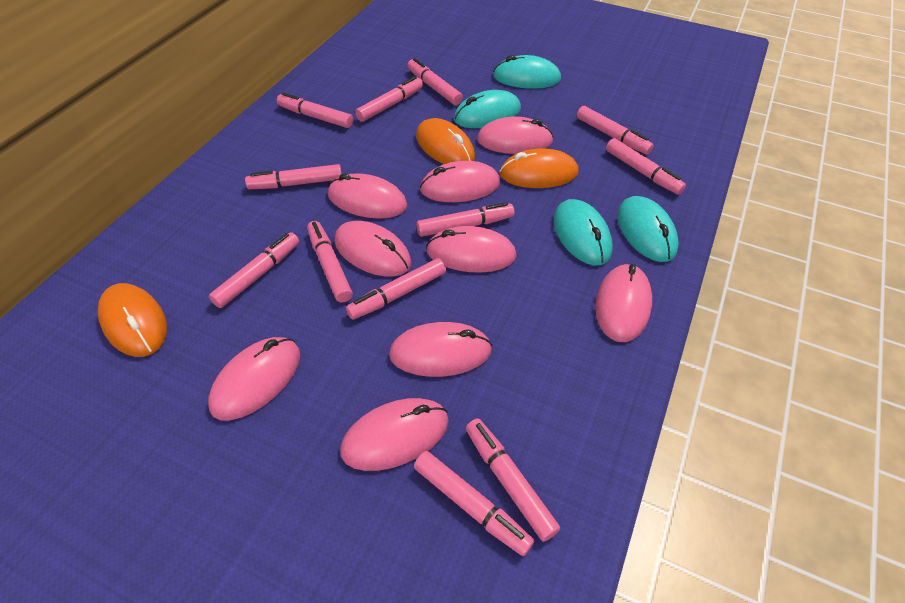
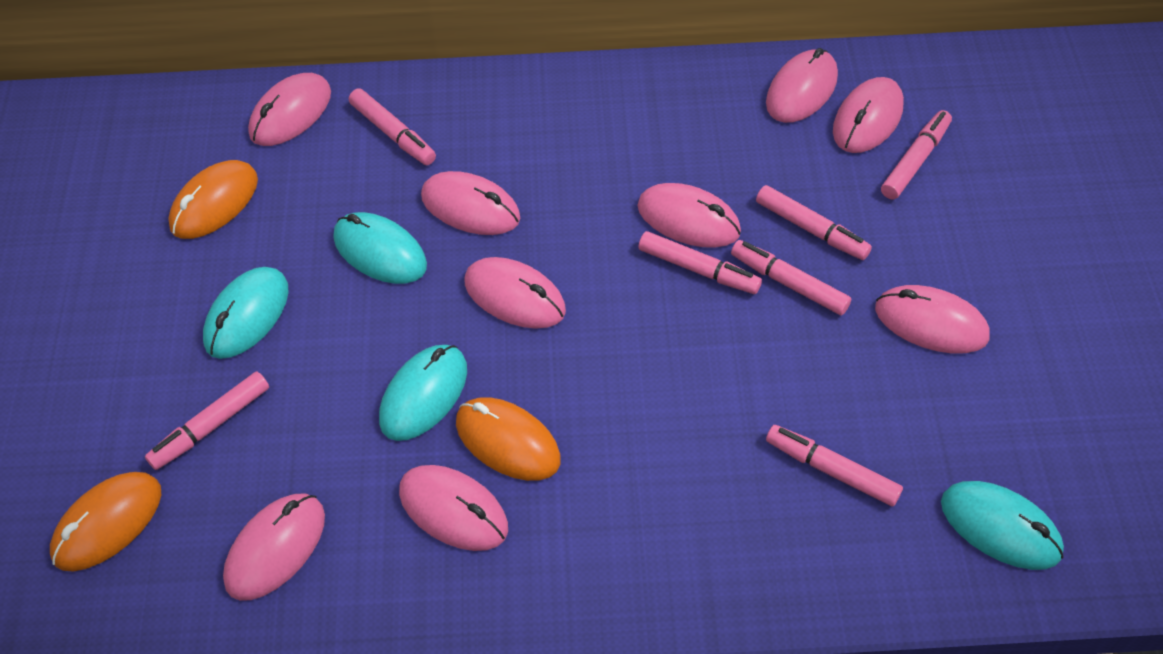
pink marker: 12 -> 7

